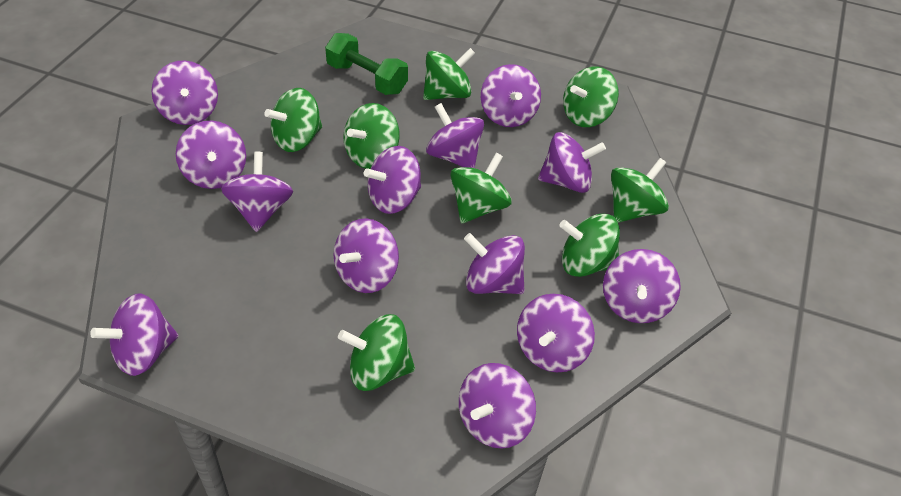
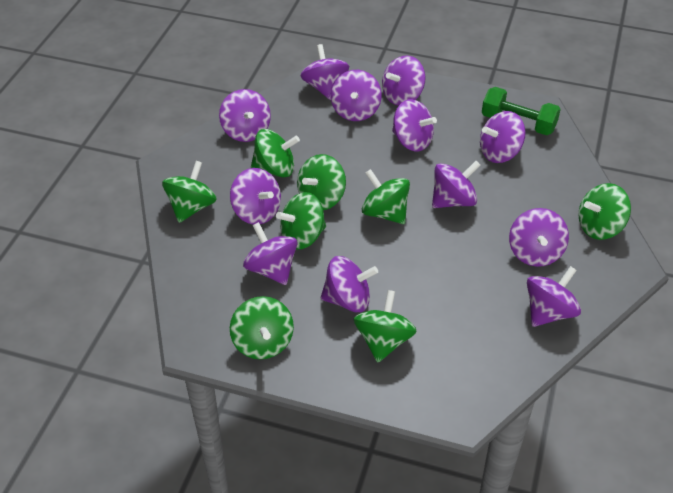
purple spinning top: 13 -> 12

